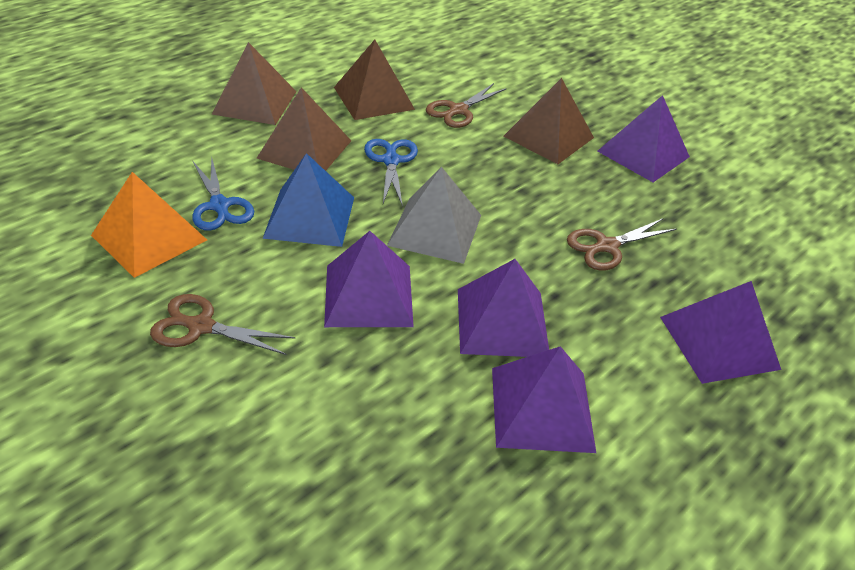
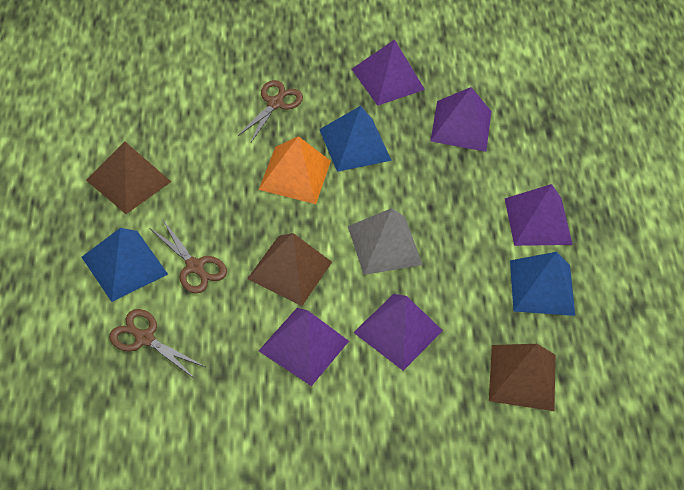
blue pyramid: 1 -> 3
blue scissors: 2 -> 0
brown pyramid: 4 -> 3

